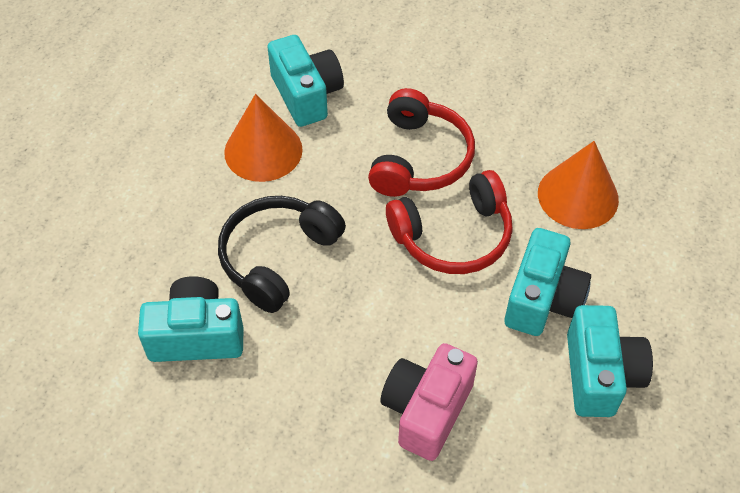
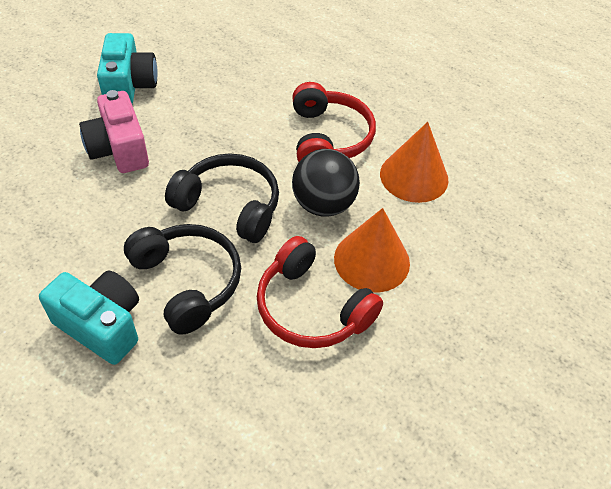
black ball: 0 -> 1
black headphones: 1 -> 2
turquoise camera: 4 -> 2

